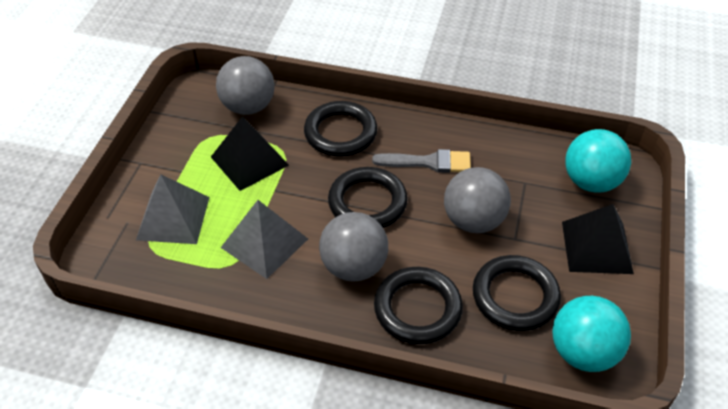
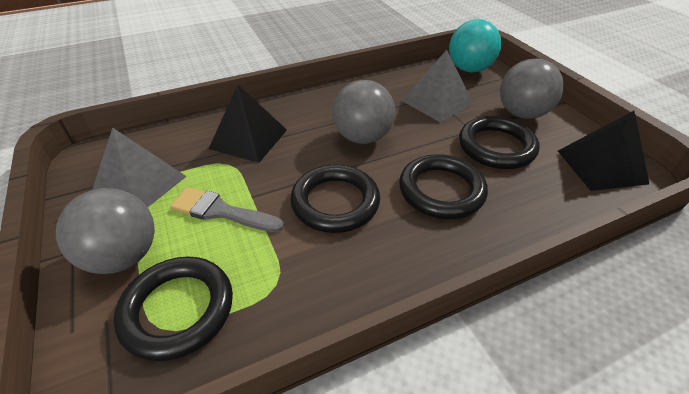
turquoise ball: 2 -> 1

